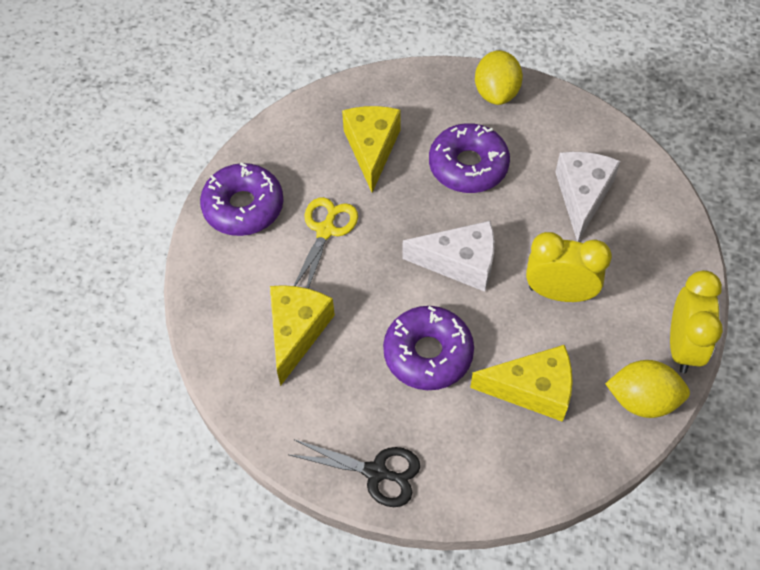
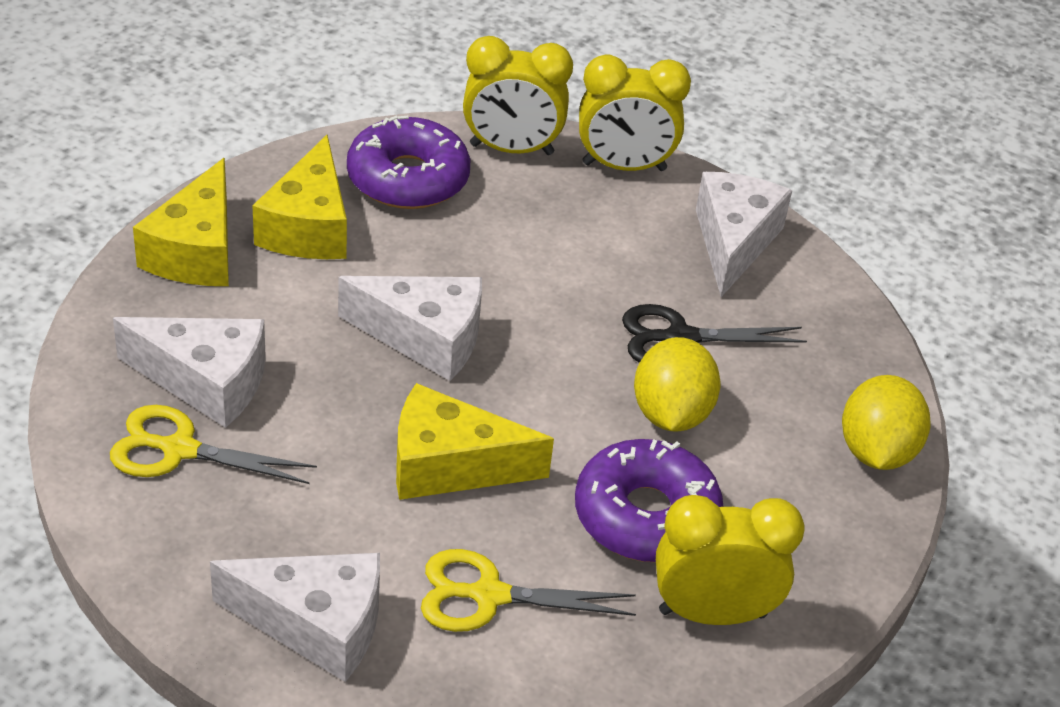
purple donut: 3 -> 2
white cheese: 2 -> 4
yellow clock: 2 -> 3
yellow scissors: 1 -> 2

